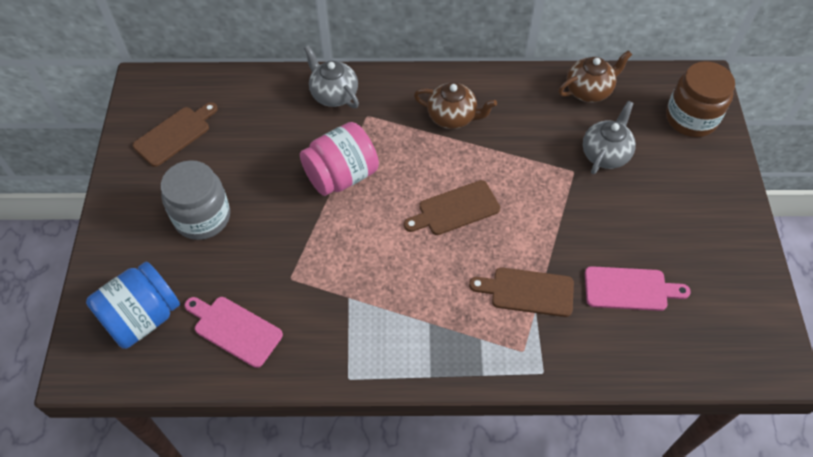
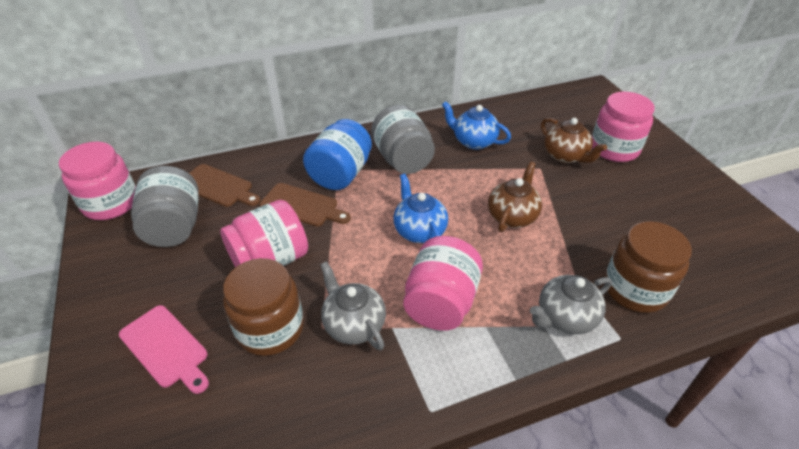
blue teapot: 0 -> 2
brown cutting board: 3 -> 2
brown jar: 1 -> 2
grey jar: 1 -> 2
pink cutting board: 2 -> 1
pink jar: 1 -> 4

